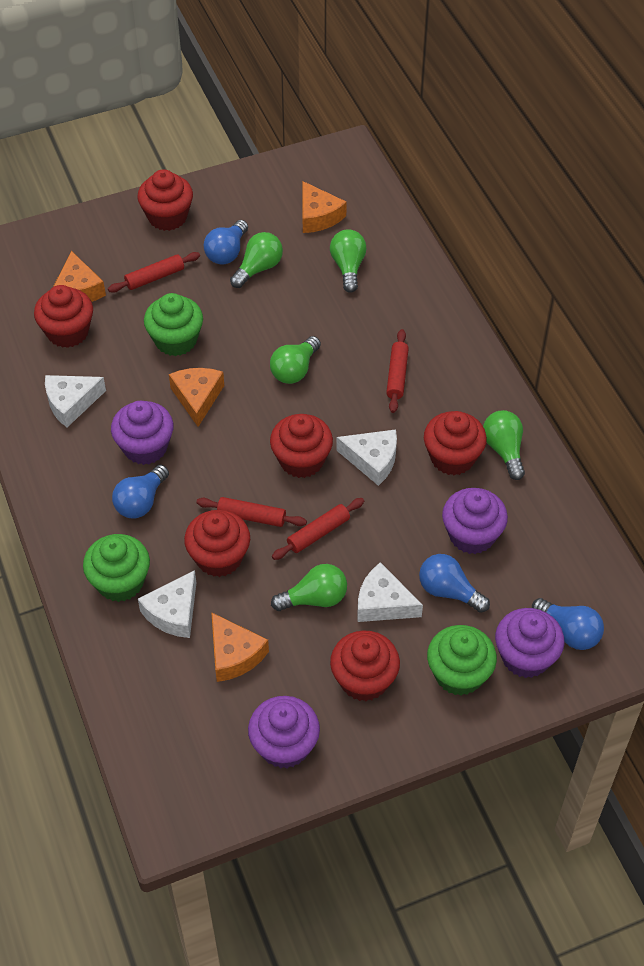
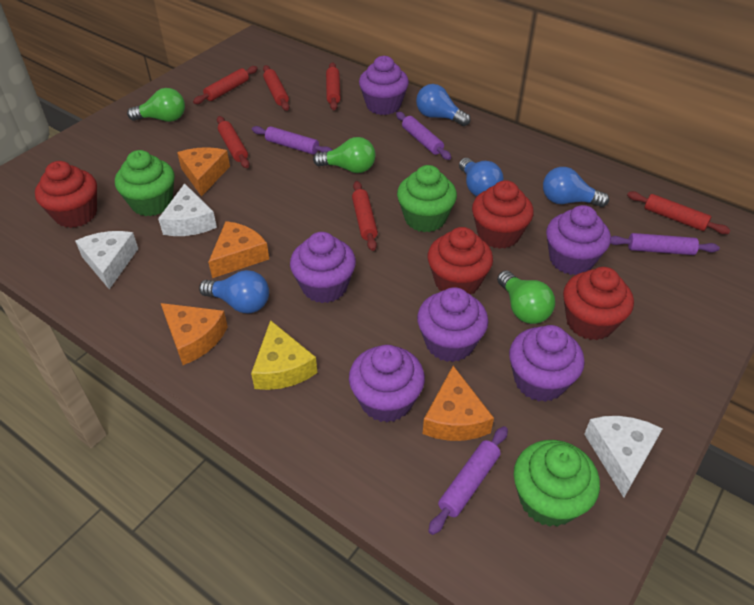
green light bulb: 5 -> 3
purple cupcake: 4 -> 6
purple rolling pin: 0 -> 4
red cupcake: 6 -> 4
red rolling pin: 4 -> 6
white cheese: 4 -> 3
yellow cheese: 0 -> 1

